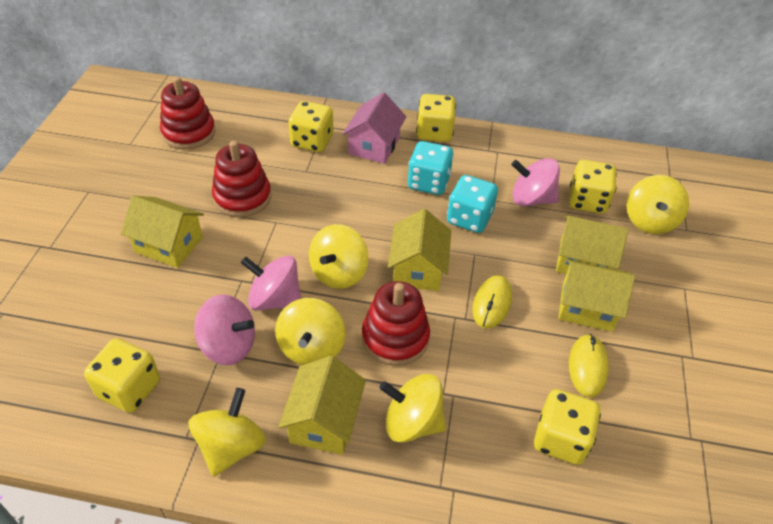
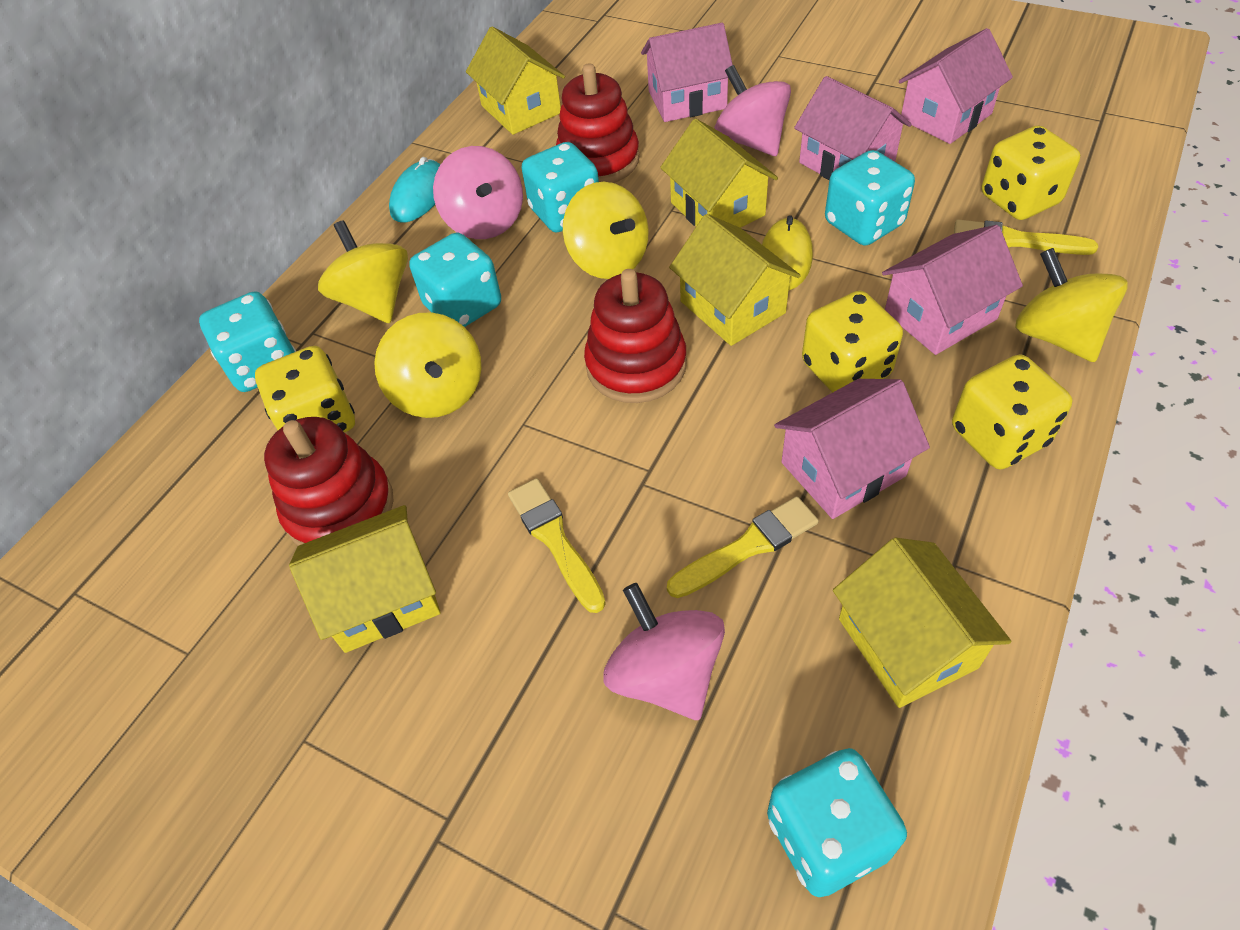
pink house: 1 -> 5
turquoise dice: 2 -> 5
turquoise mouse: 0 -> 1
yellow brush: 0 -> 3
yellow dice: 5 -> 4
yellow mouse: 2 -> 1
yellow spinning top: 5 -> 4

